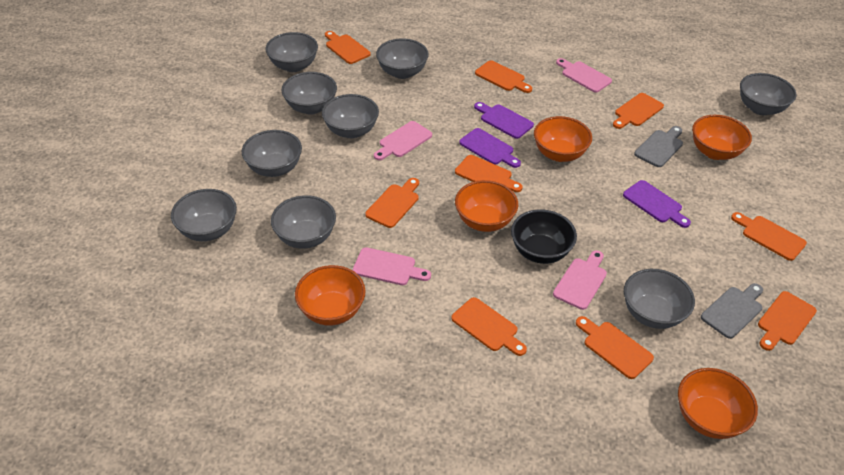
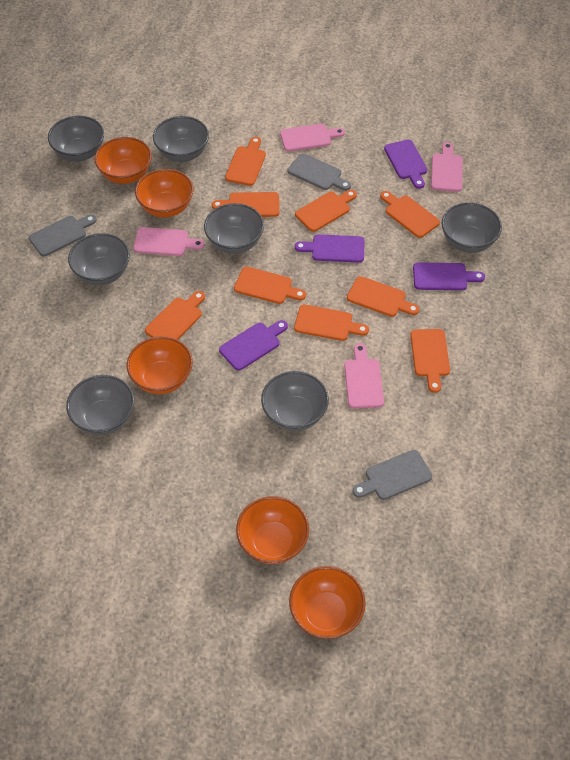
black bowl: 1 -> 0
grey bowl: 9 -> 7
grey cutting board: 2 -> 3
purple cutting board: 3 -> 4

